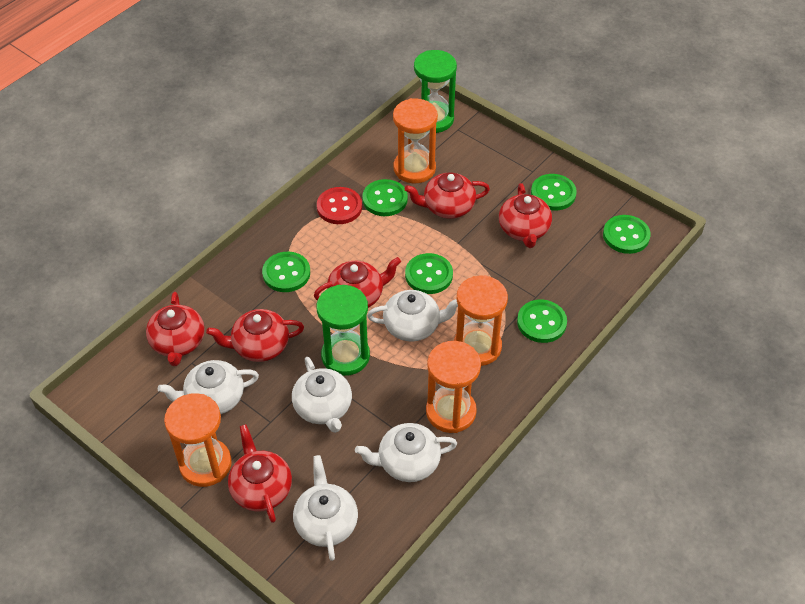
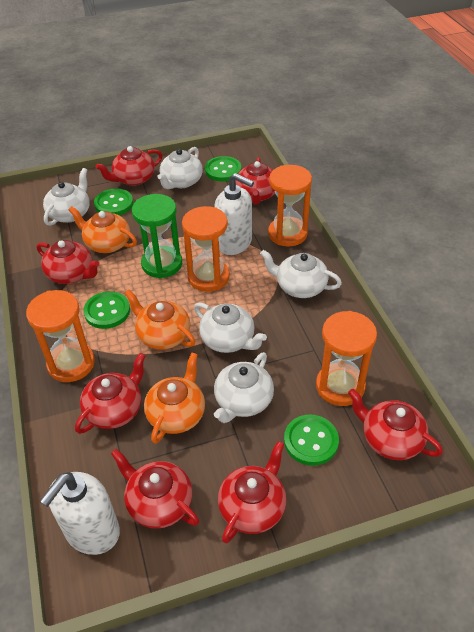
green button: 6 -> 4
green hourglass: 2 -> 1
orange teapot: 0 -> 3
red button: 1 -> 0
red teapot: 6 -> 7
white soap dispenser: 0 -> 2

